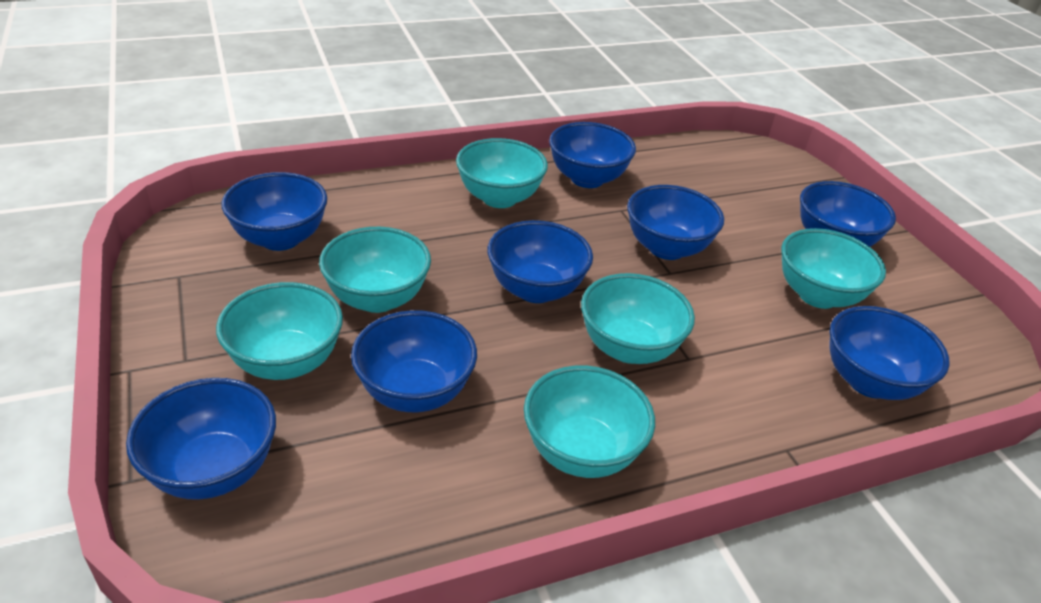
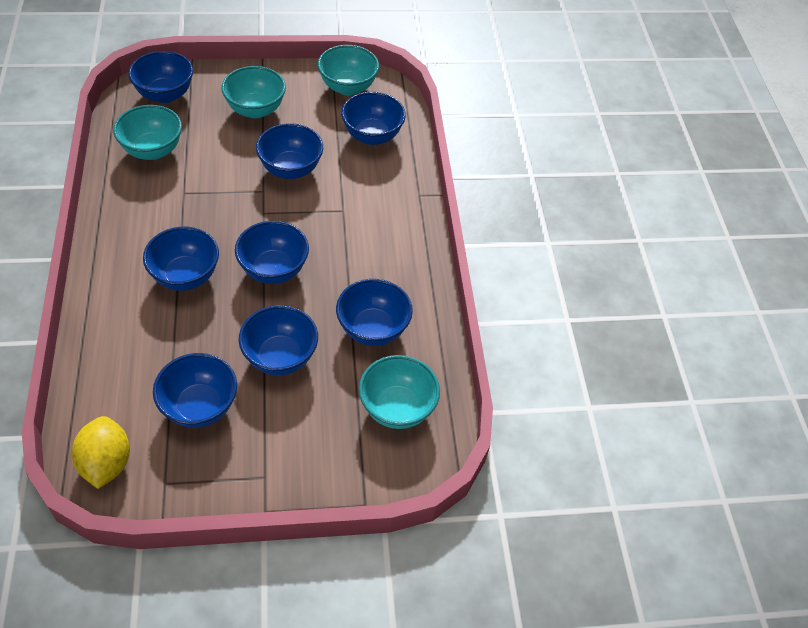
turquoise bowl: 6 -> 4
yellow lemon: 0 -> 1

